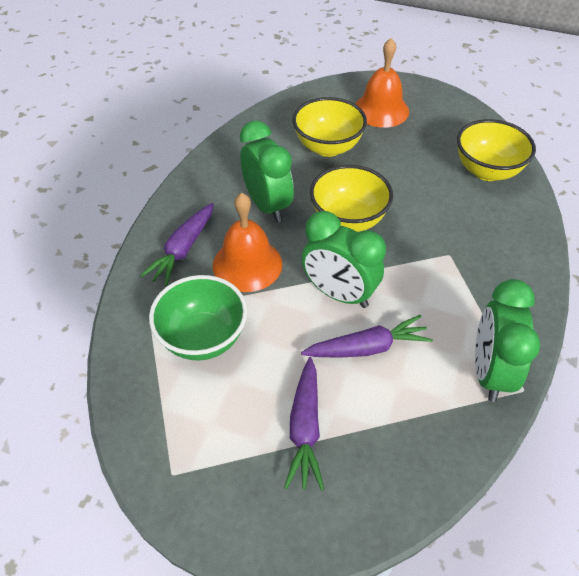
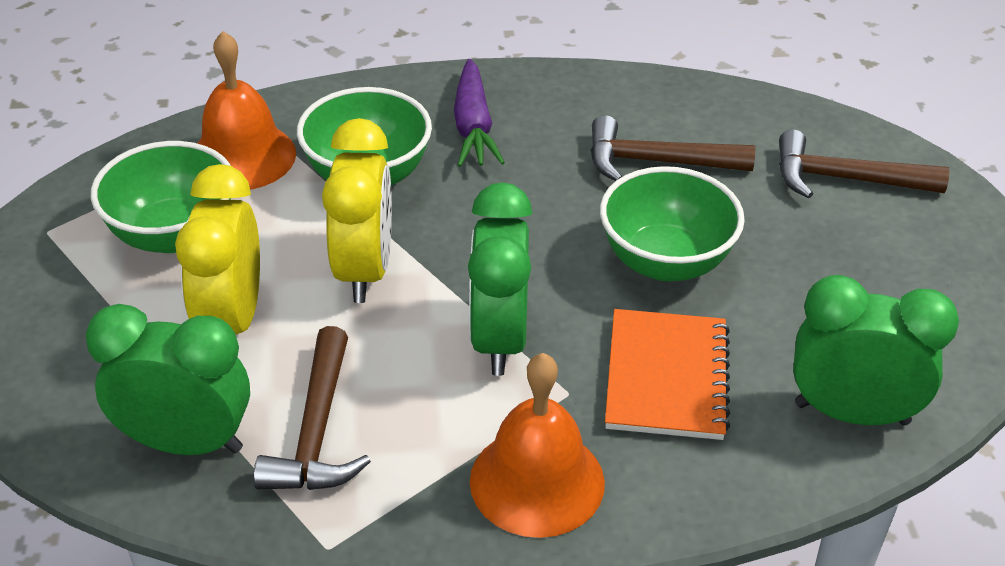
brown hammer: 0 -> 3
green bowl: 1 -> 3
orange notebook: 0 -> 1
purple carrot: 3 -> 1
yellow bowl: 3 -> 0
yellow clock: 0 -> 2

